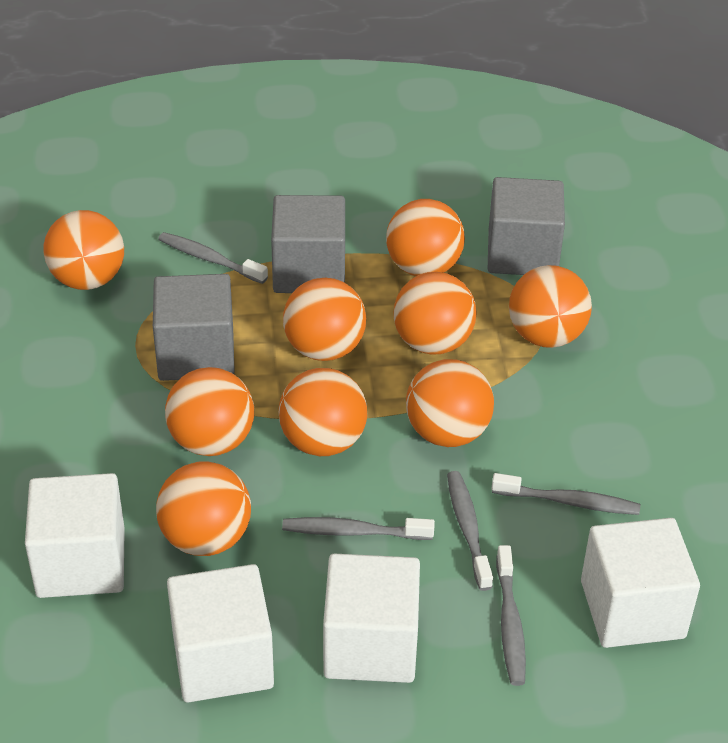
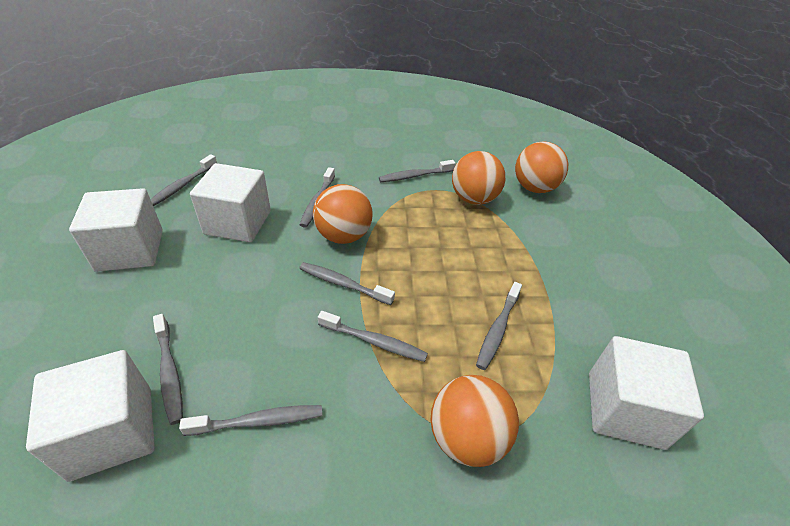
grey cube: 3 -> 0
grey toothbrush: 5 -> 8
orange ball: 9 -> 4

